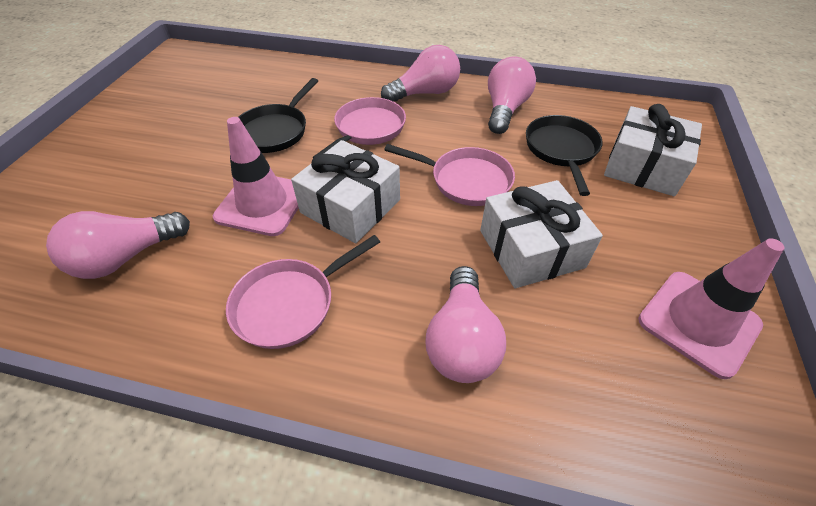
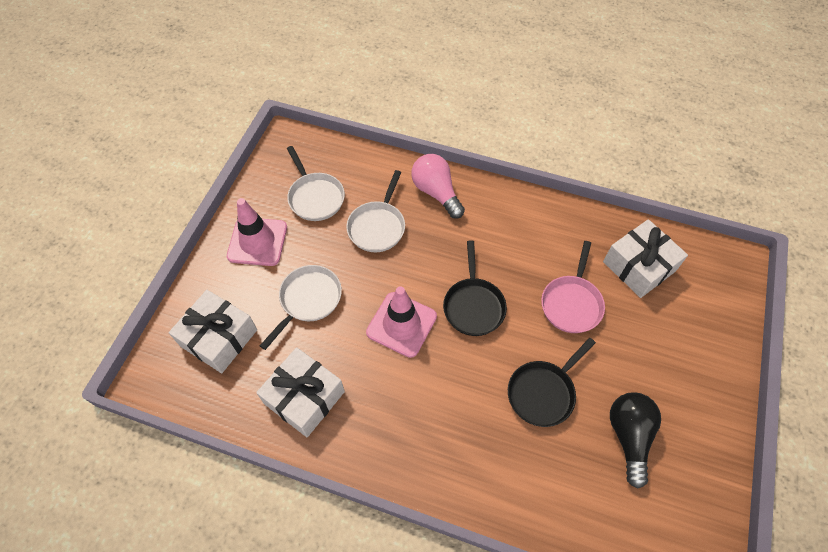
black light bulb: 0 -> 1
pink light bulb: 4 -> 1
pink pan: 3 -> 1
white pan: 0 -> 3

